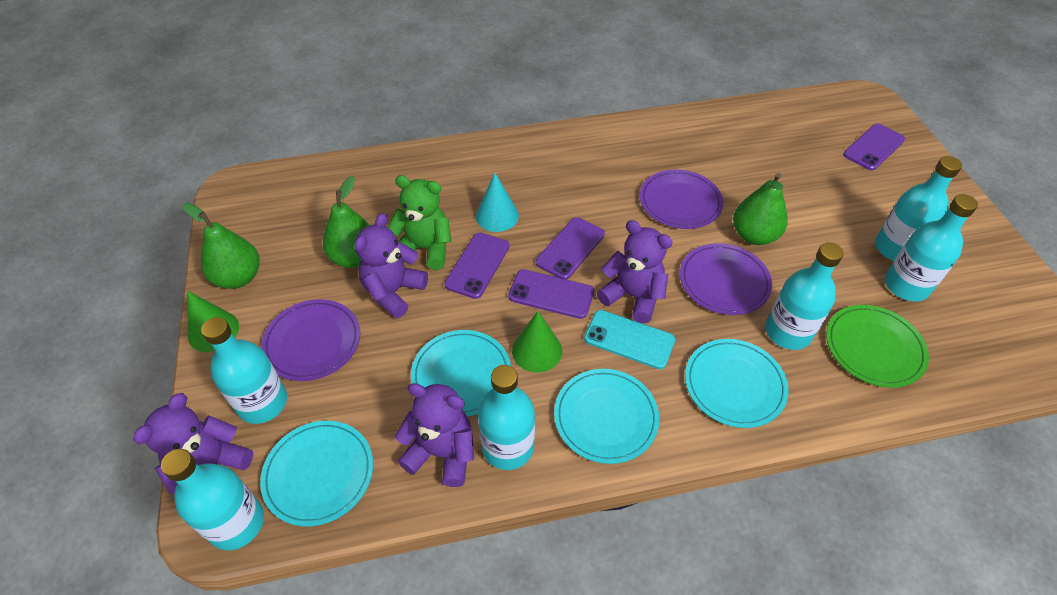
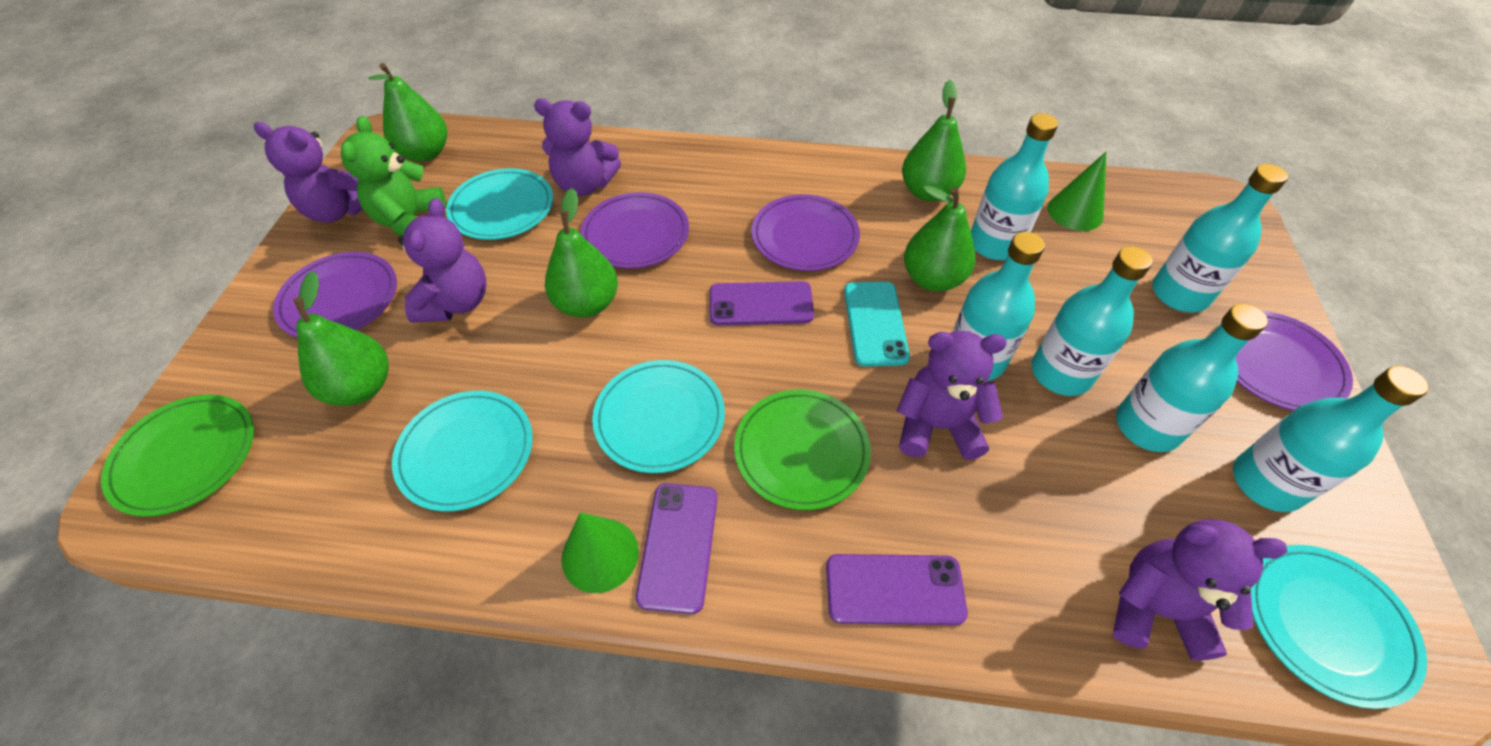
green pear: 3 -> 5
green plate: 1 -> 2
purple phone: 4 -> 3
purple plate: 3 -> 4
purple teddy bear: 4 -> 5
turquoise cone: 1 -> 0

